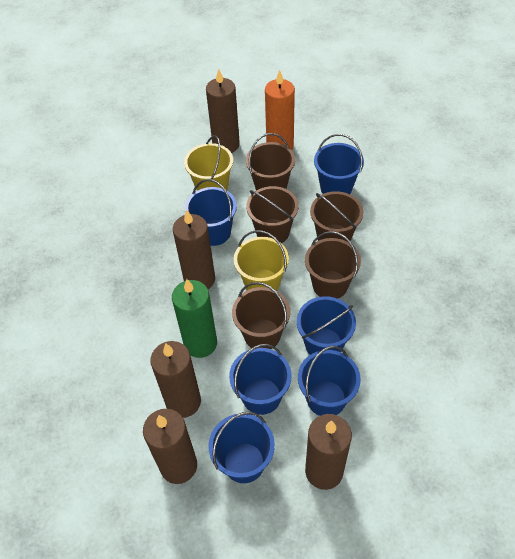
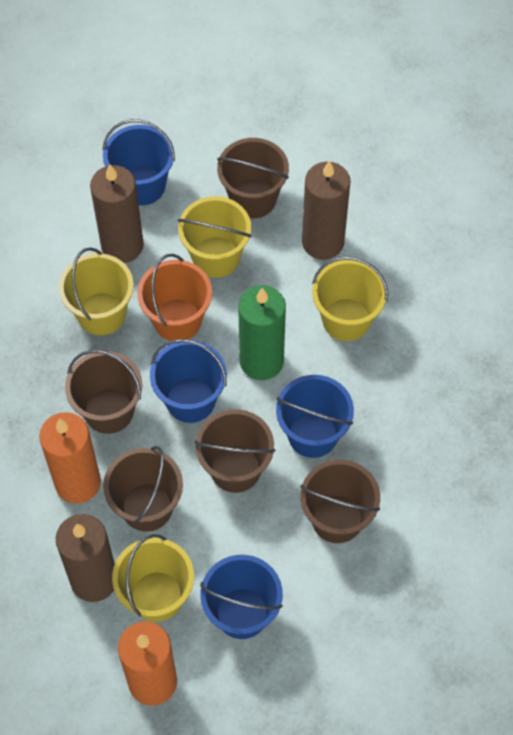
blue bucket: 6 -> 4
brown candle: 5 -> 3
orange bucket: 0 -> 1
orange candle: 1 -> 2
yellow bucket: 2 -> 4

